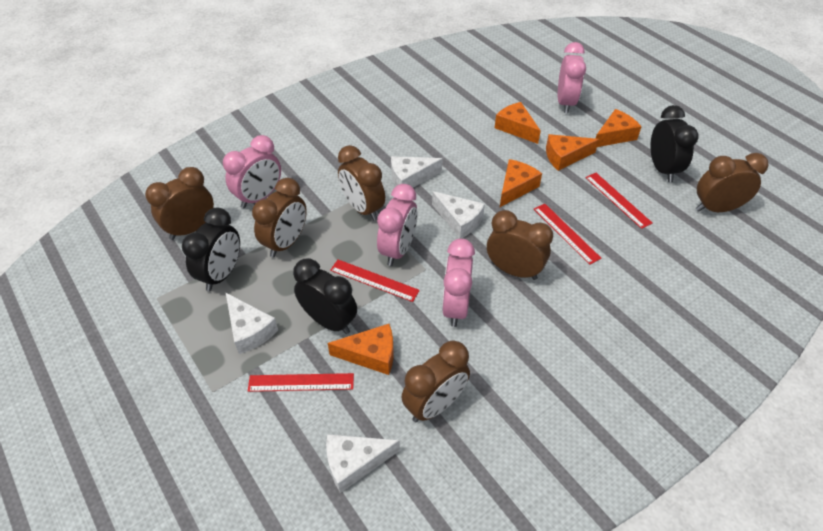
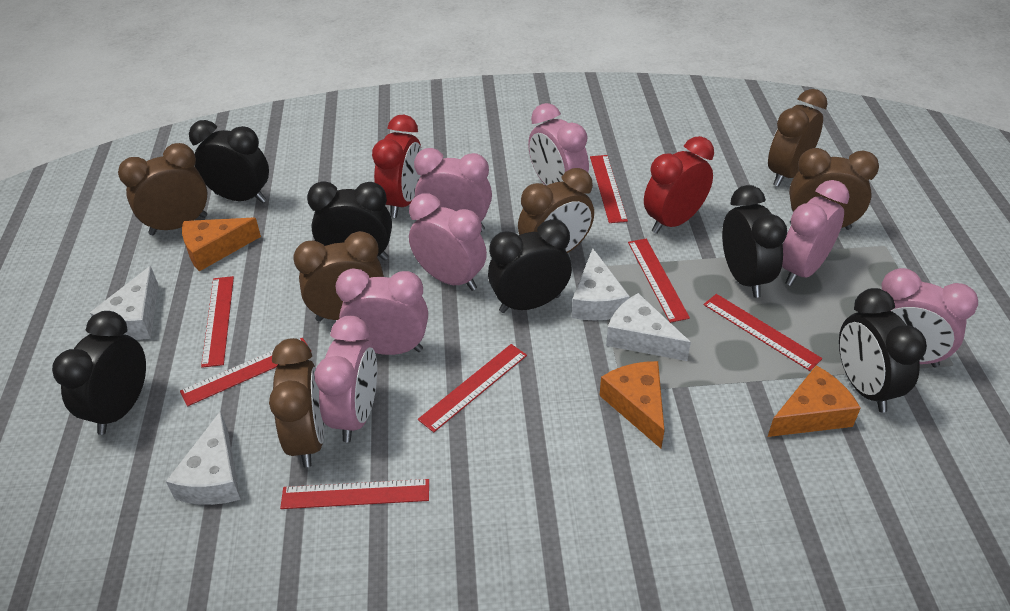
black clock: 3 -> 6
orange cheese: 5 -> 3
pink clock: 4 -> 7
red clock: 0 -> 2
red ruler: 4 -> 7

